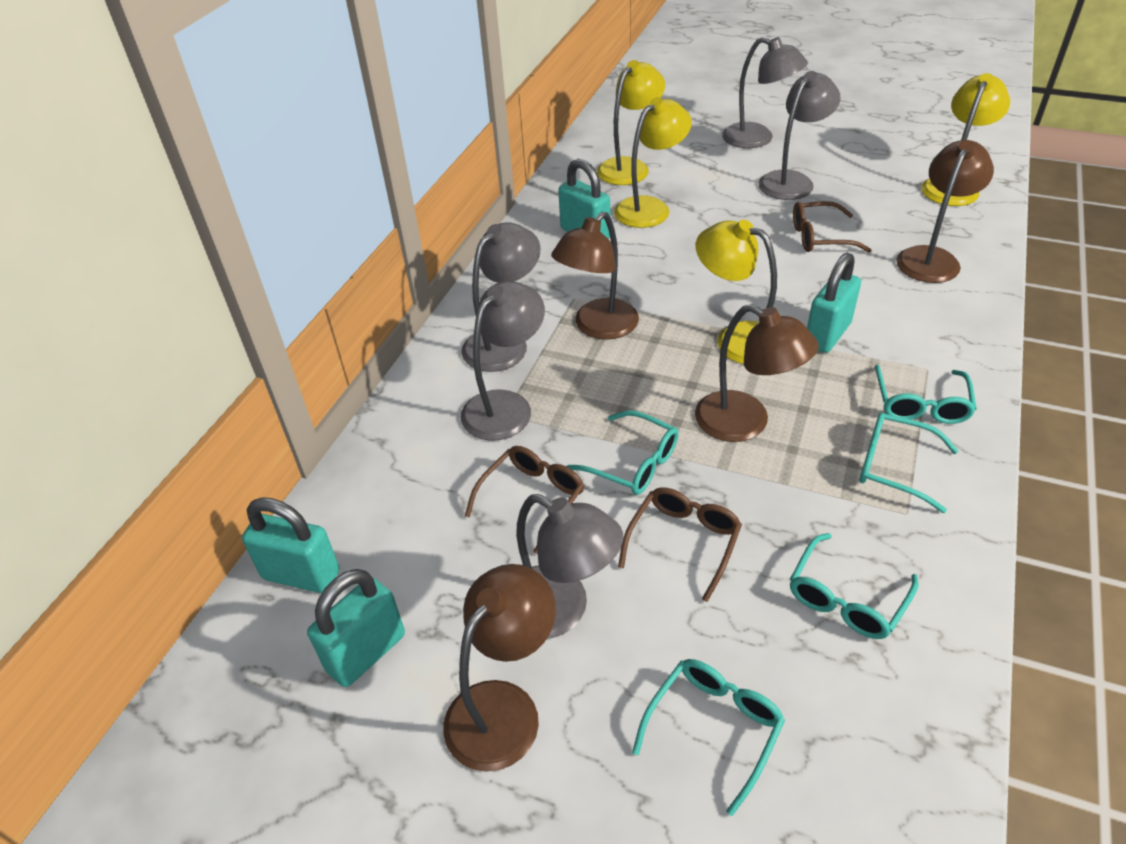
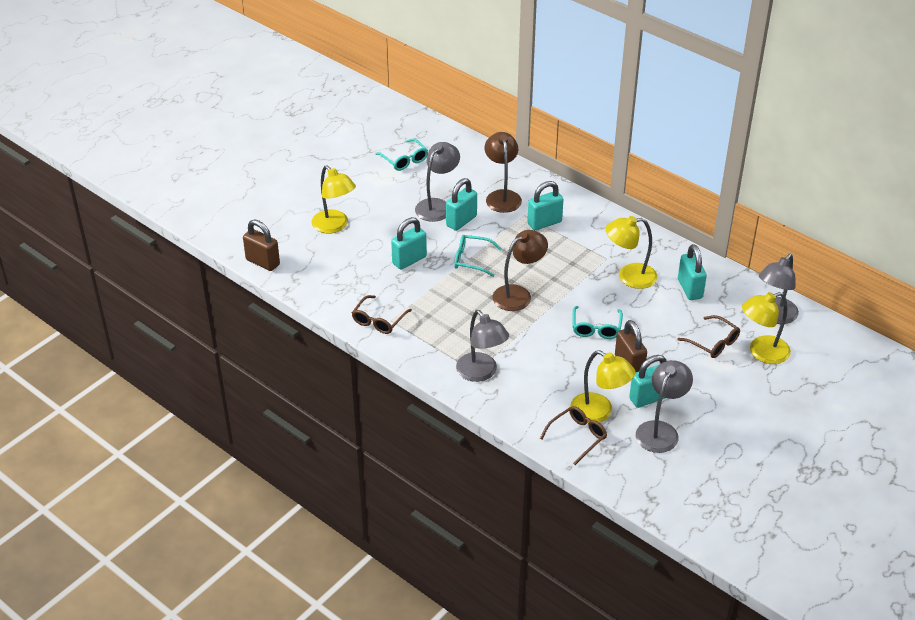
brown lamp: 4 -> 2
brown padlock: 0 -> 2
grey lamp: 5 -> 4
turquoise glasses: 5 -> 3
turquoise padlock: 4 -> 5

